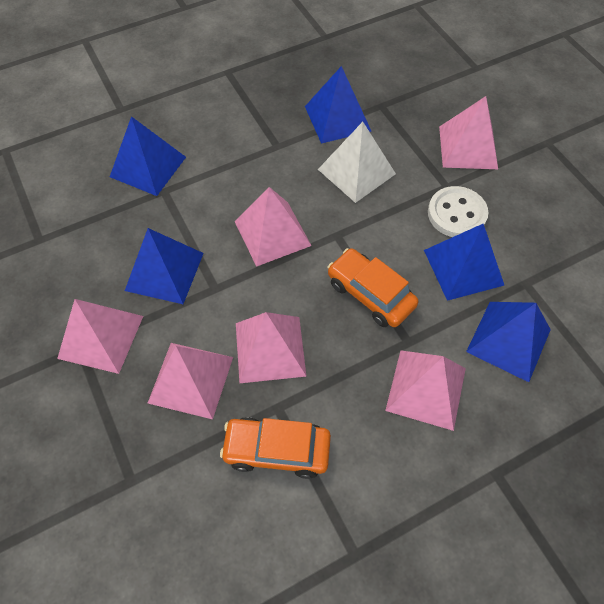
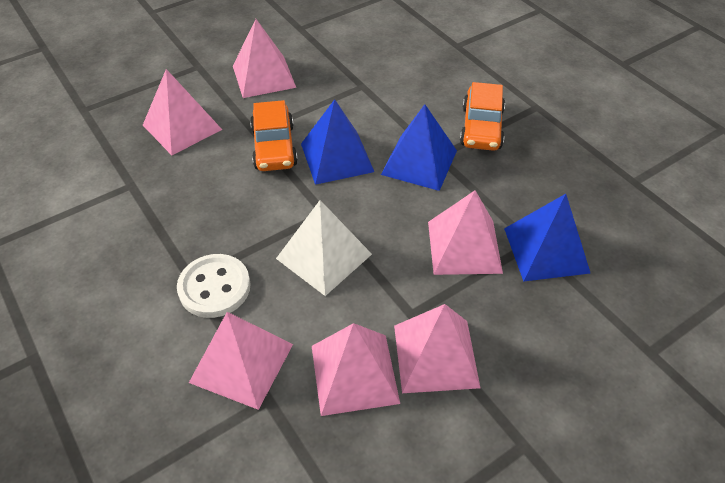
blue pyramid: 5 -> 3

